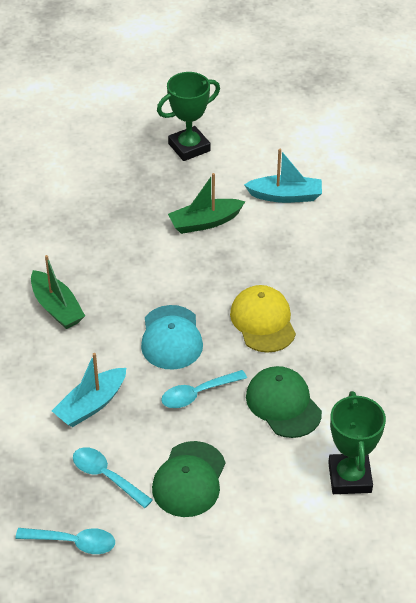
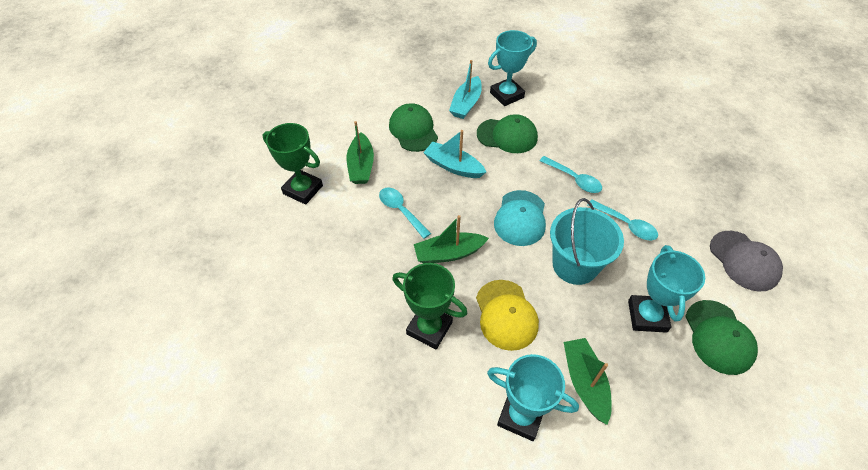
green boat: 2 -> 3
green cap: 2 -> 3
grey cap: 0 -> 1
turquoise bucket: 0 -> 1
turquoise trophy: 0 -> 3

